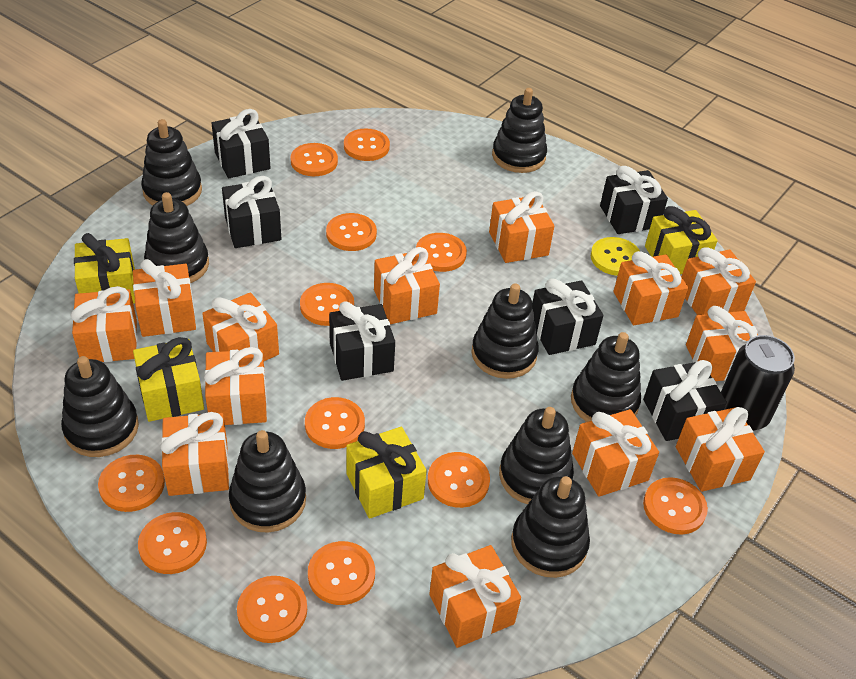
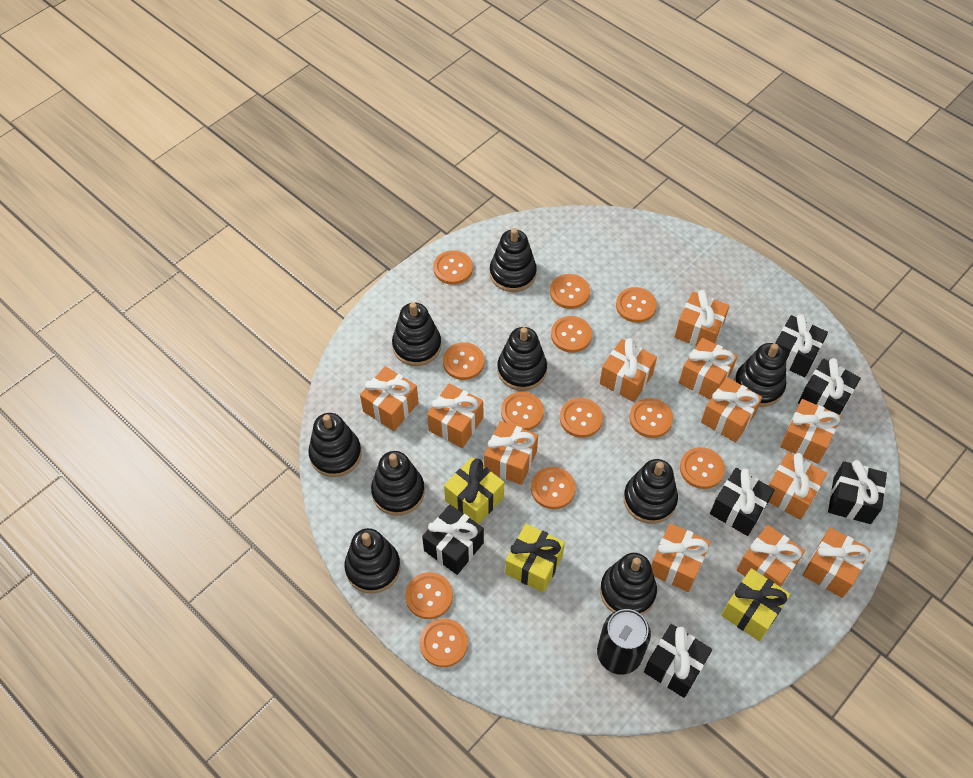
orange gift: 13 -> 12
yellow button: 1 -> 0
yellow gift: 4 -> 3

